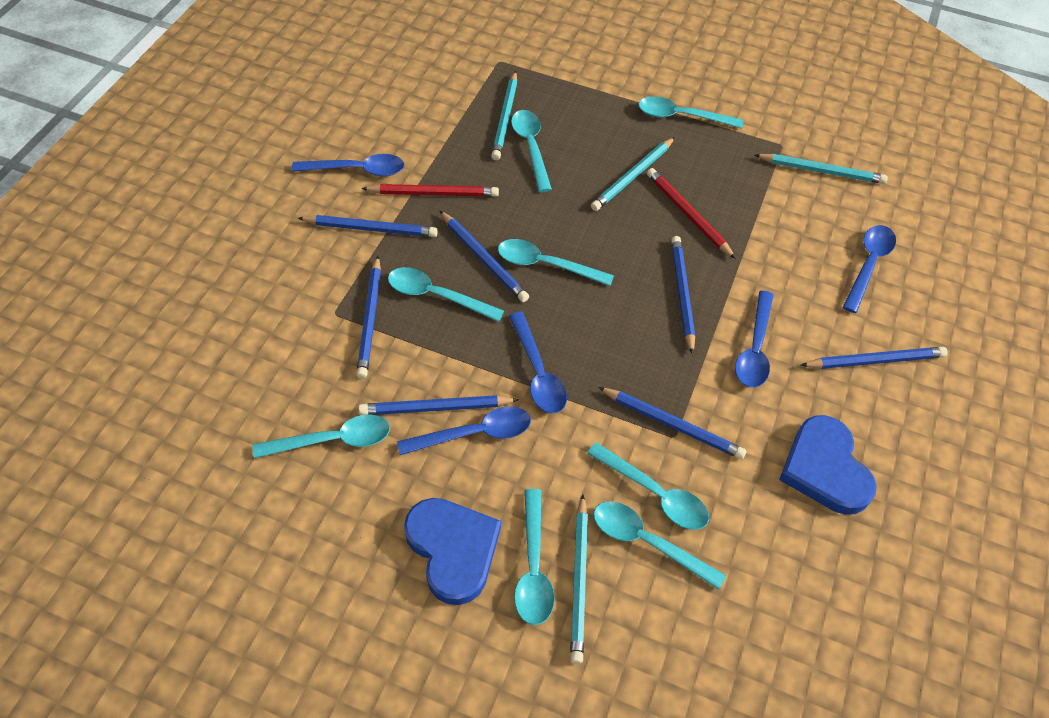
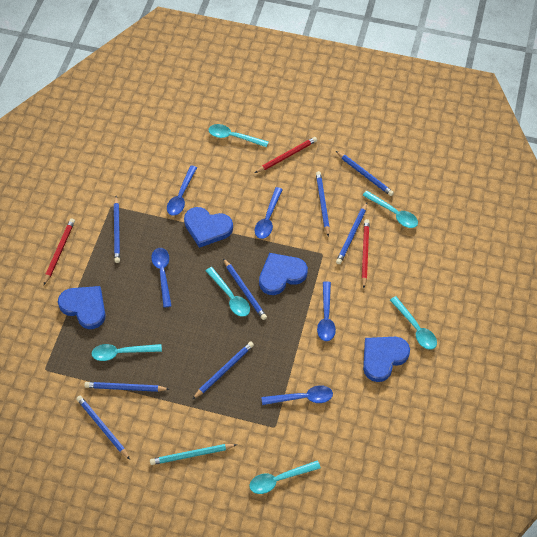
blue heart: 2 -> 4
blue pencil: 7 -> 8
red pencil: 2 -> 3
turquoise pencil: 4 -> 1
turquoise spoon: 8 -> 6

